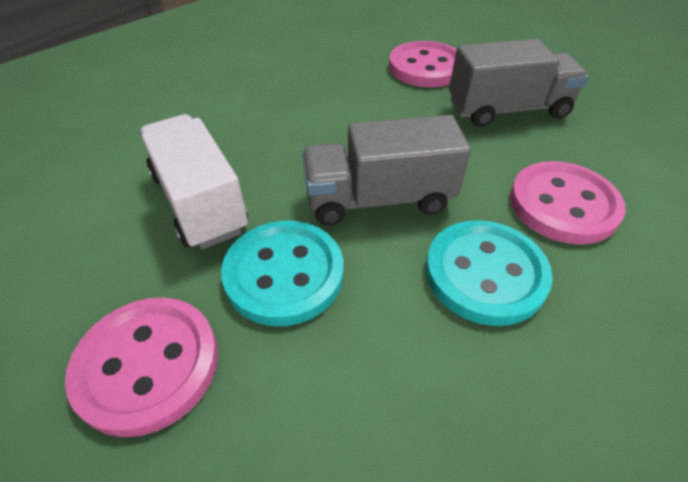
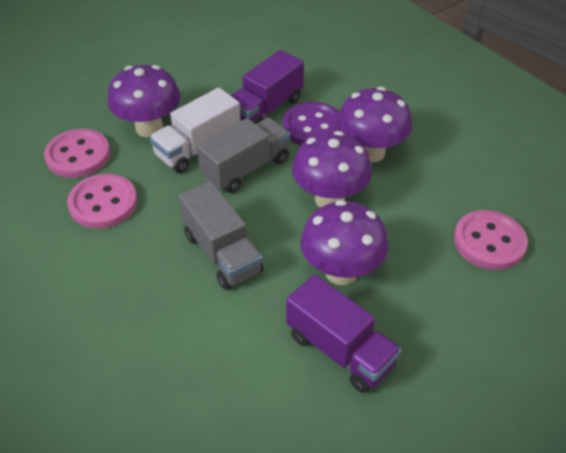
purple button: 0 -> 1
purple mushroom: 0 -> 4
purple truck: 0 -> 2
turquoise button: 2 -> 0

